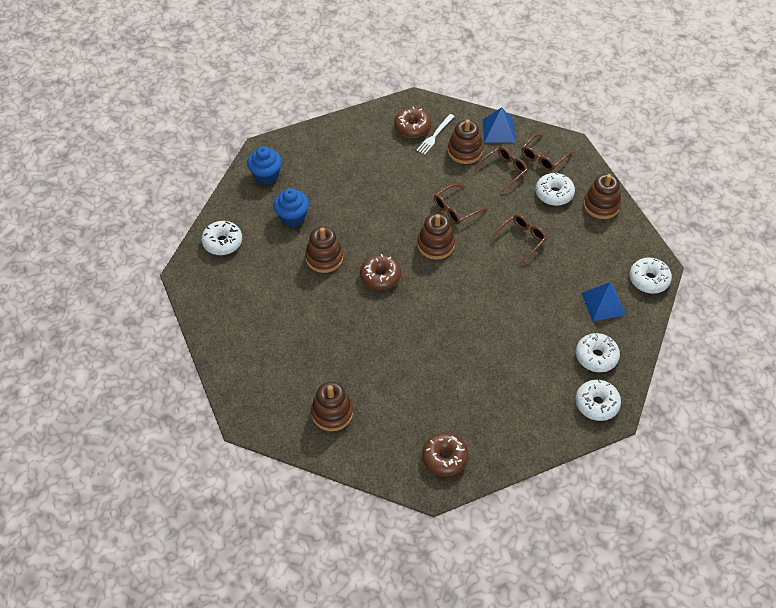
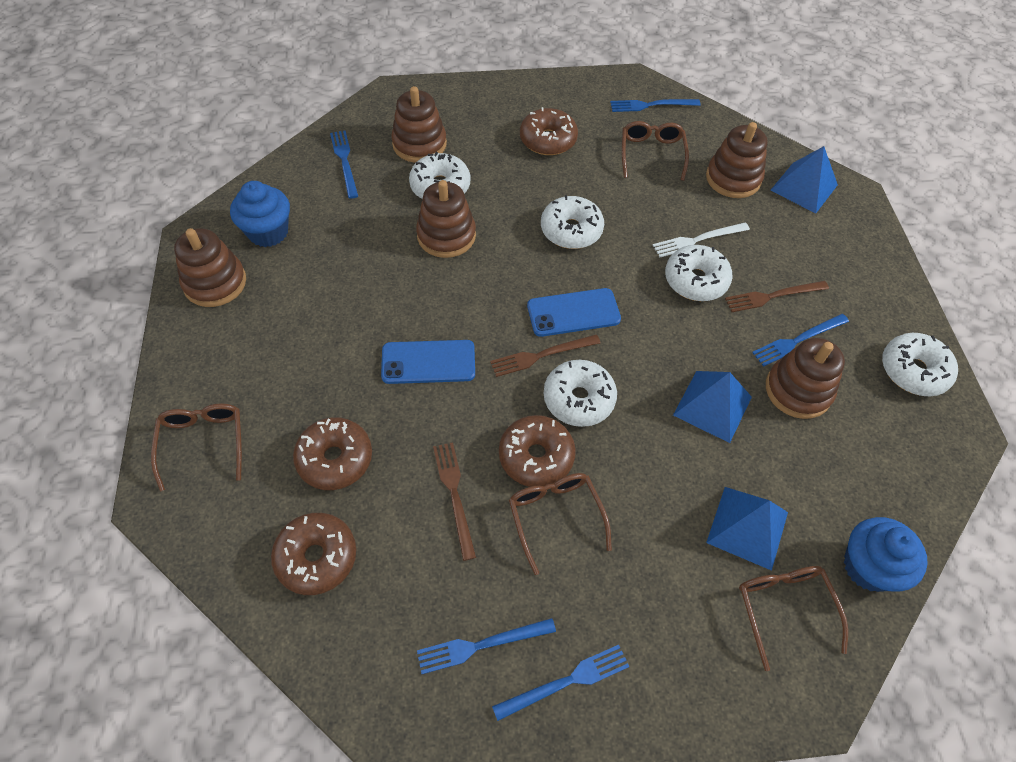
blue fork: 0 -> 5
blue phone: 0 -> 2
blue pyramid: 2 -> 3
brown donut: 3 -> 4
brown fork: 0 -> 3

